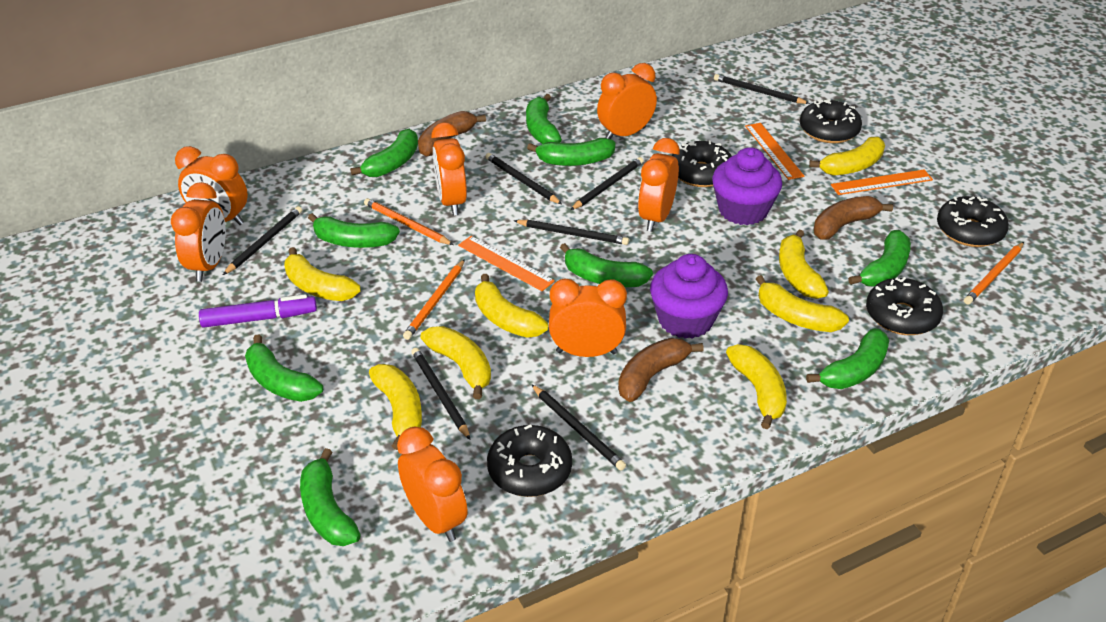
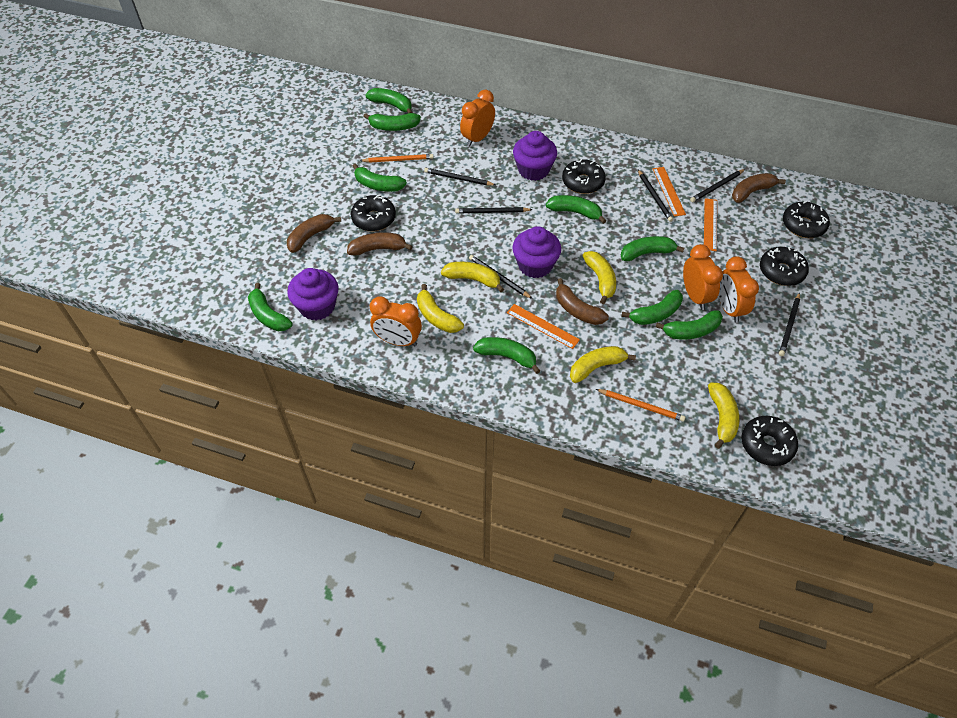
black pencil: 7 -> 6
brown banana: 3 -> 4
orange clock: 7 -> 4
orange pencil: 3 -> 2
purple cupcake: 2 -> 3
purple marker: 1 -> 0
yellow banana: 8 -> 5

